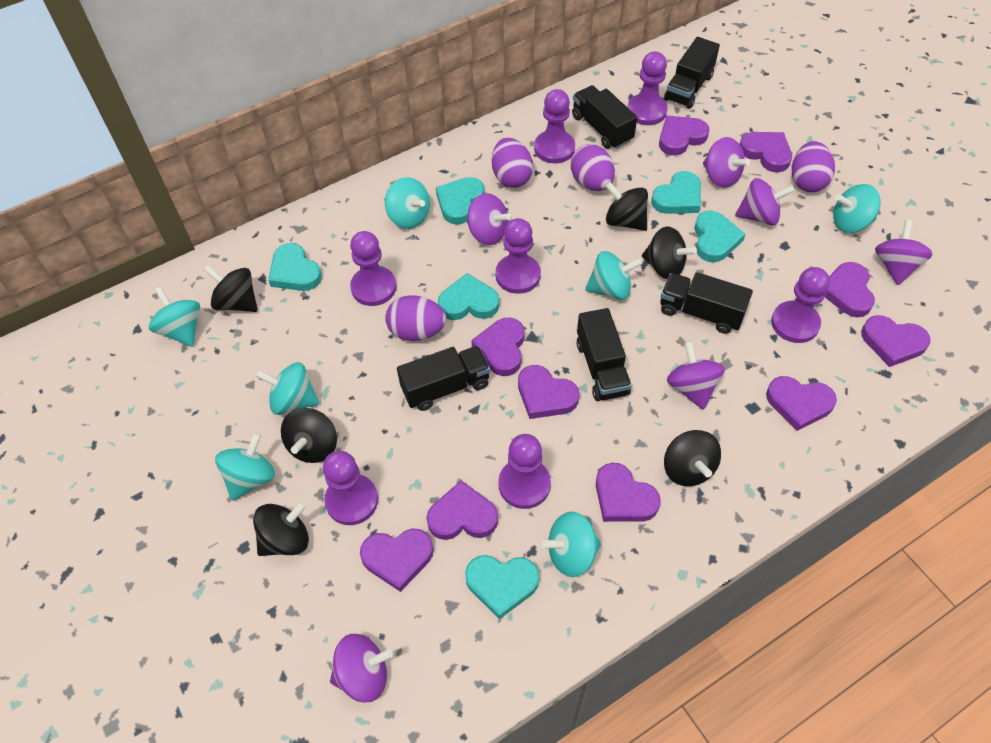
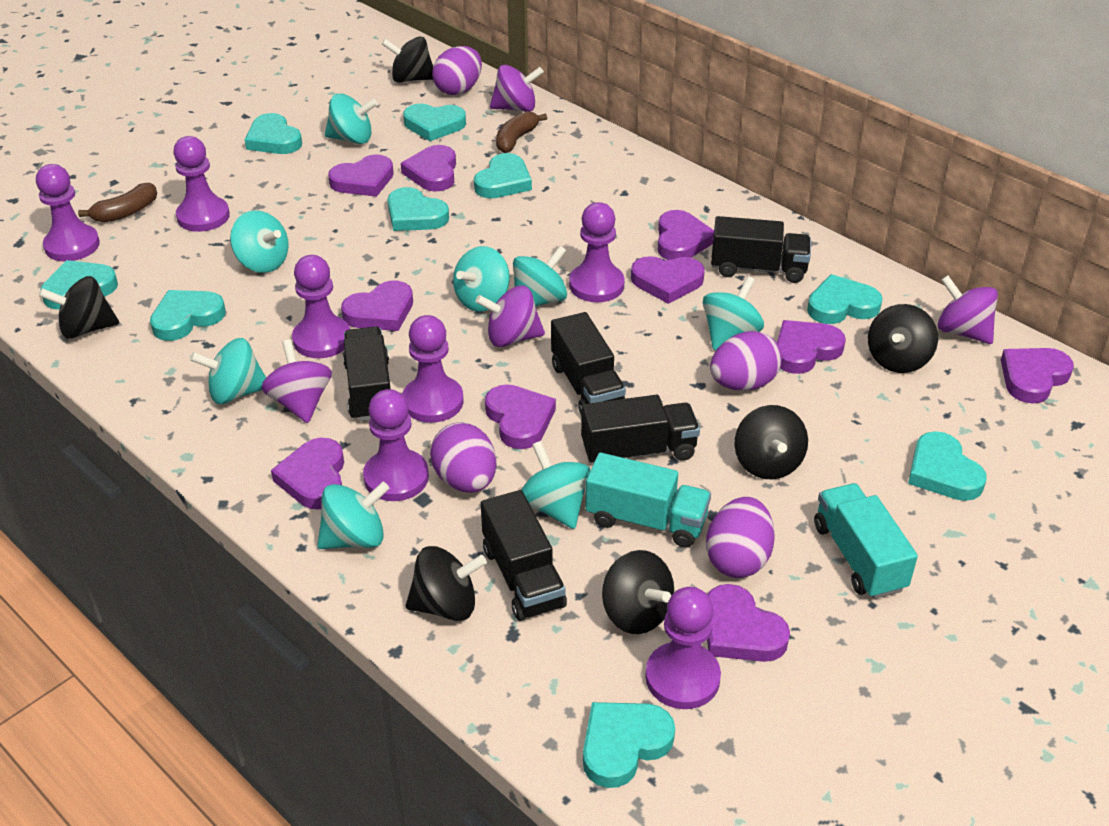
brown banana: 0 -> 2
purple spinning top: 6 -> 4
turquoise heart: 6 -> 9
turquoise spinning top: 7 -> 8
turquoise truck: 0 -> 2

